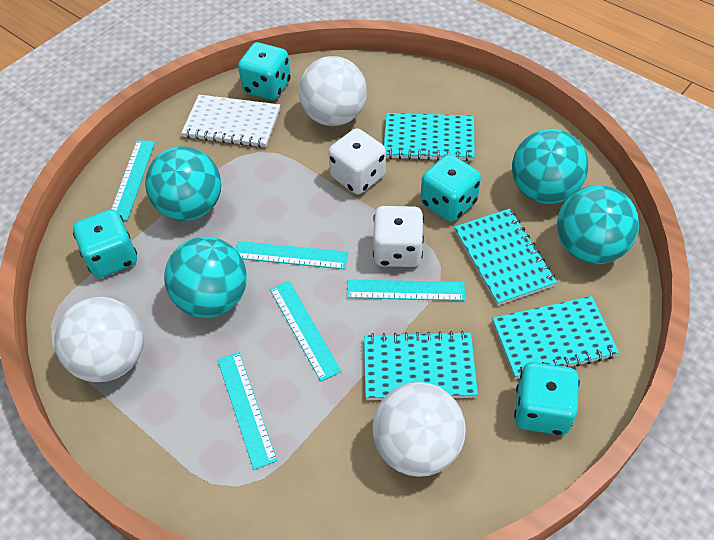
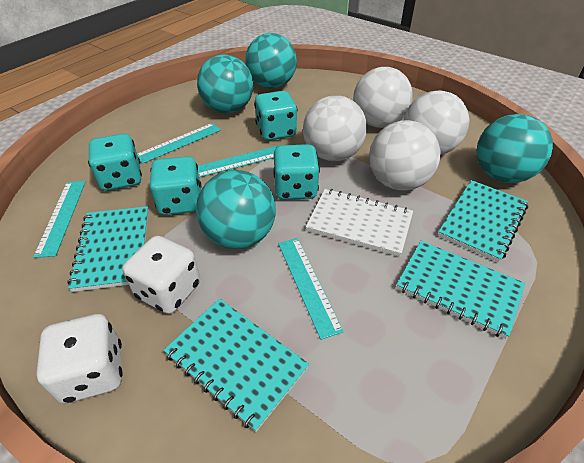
turquoise ruler: 5 -> 4
white ball: 3 -> 4

